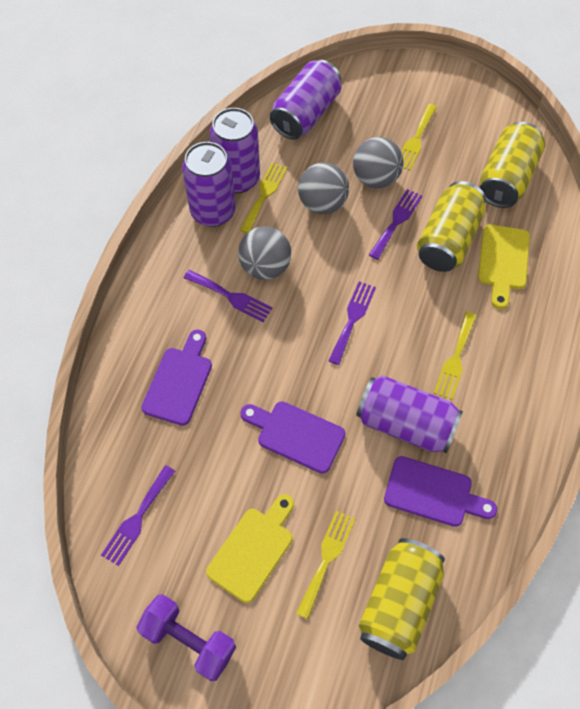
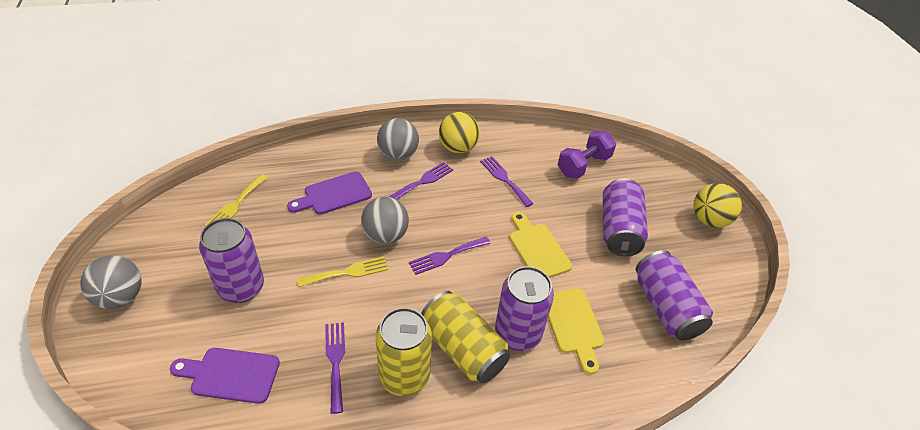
purple cutting board: 3 -> 2
yellow ball: 0 -> 2
yellow can: 3 -> 2
yellow fork: 4 -> 2

